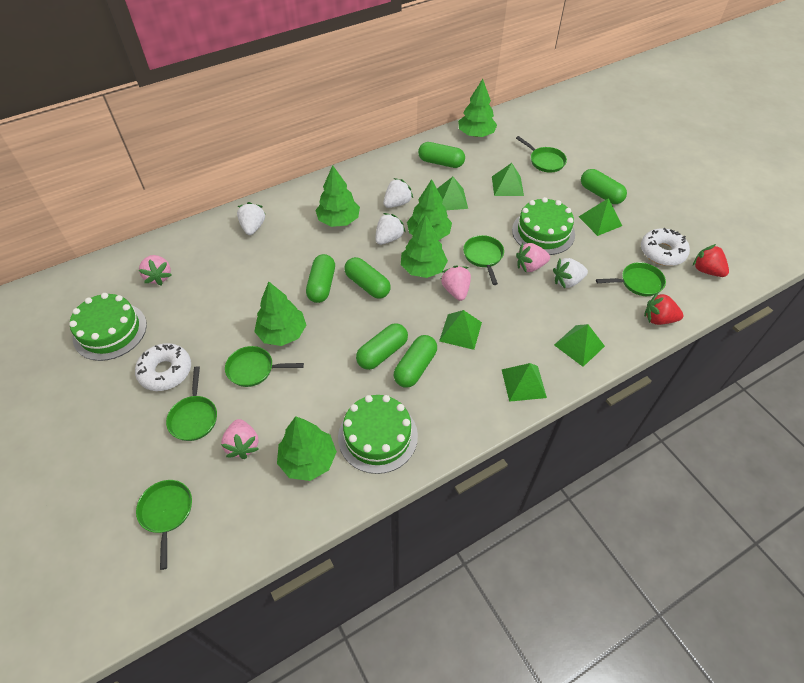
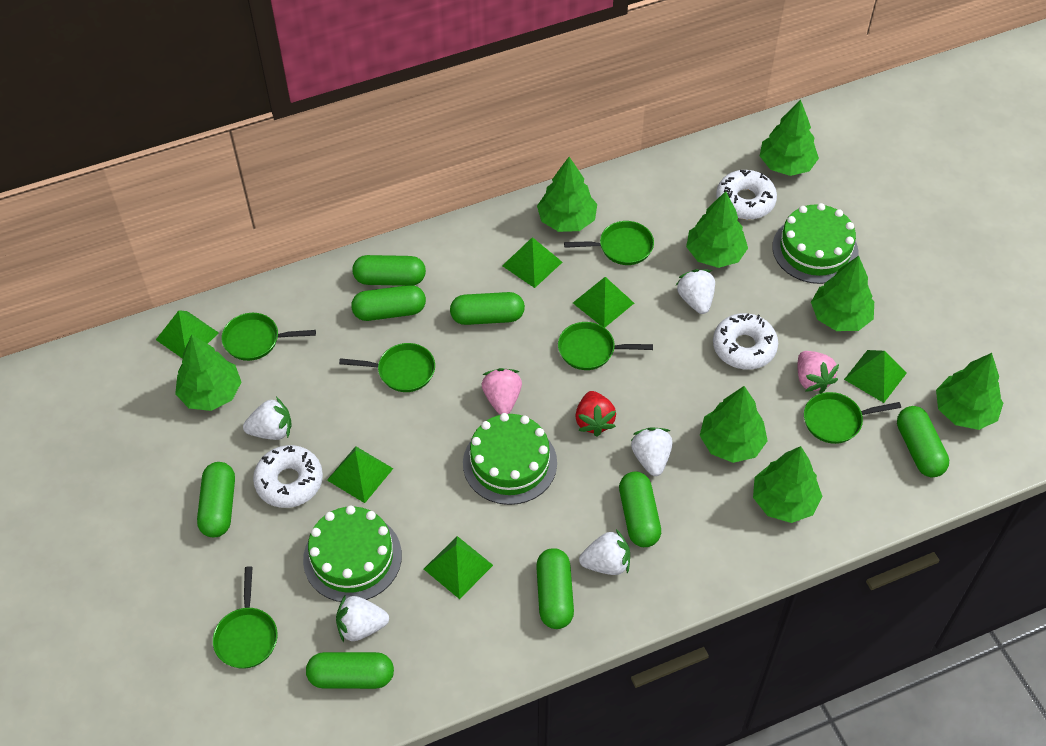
green capsule: 6 -> 8
green tree: 6 -> 8
pink strawberry: 4 -> 2
red strawberry: 2 -> 1
white donut: 2 -> 3
white strawberry: 4 -> 5

